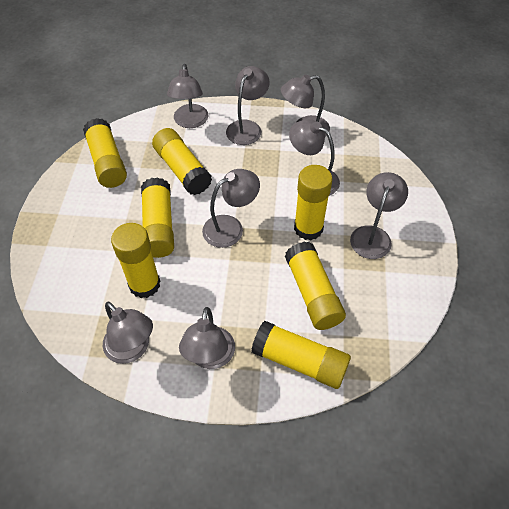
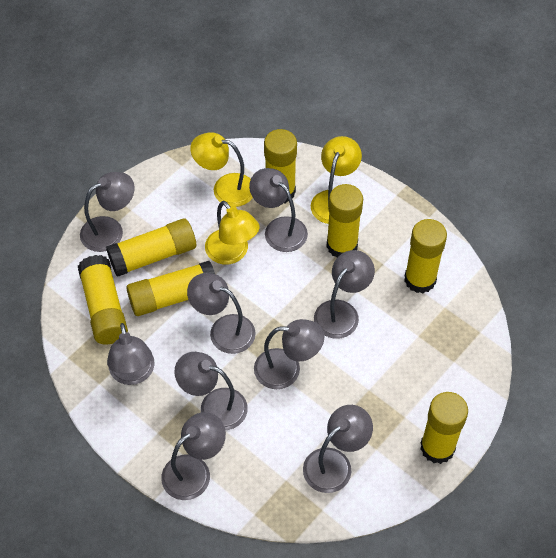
grey lamp: 8 -> 9
yellow lamp: 0 -> 3

